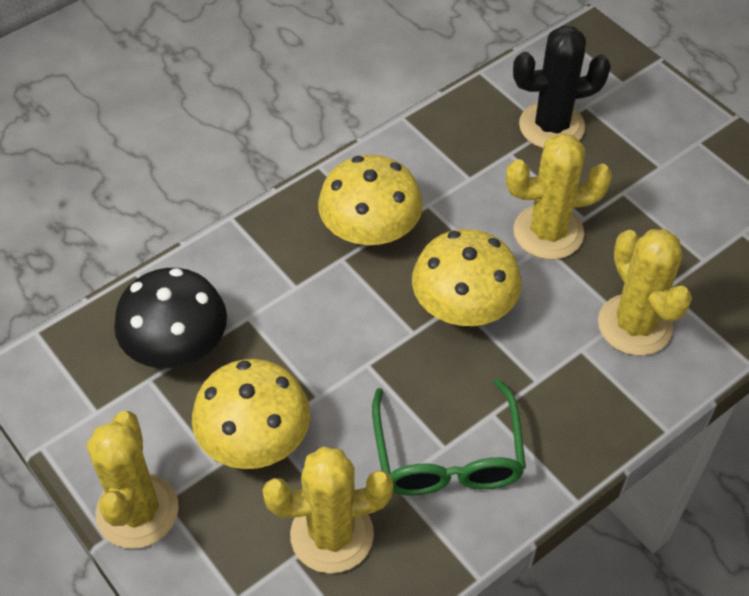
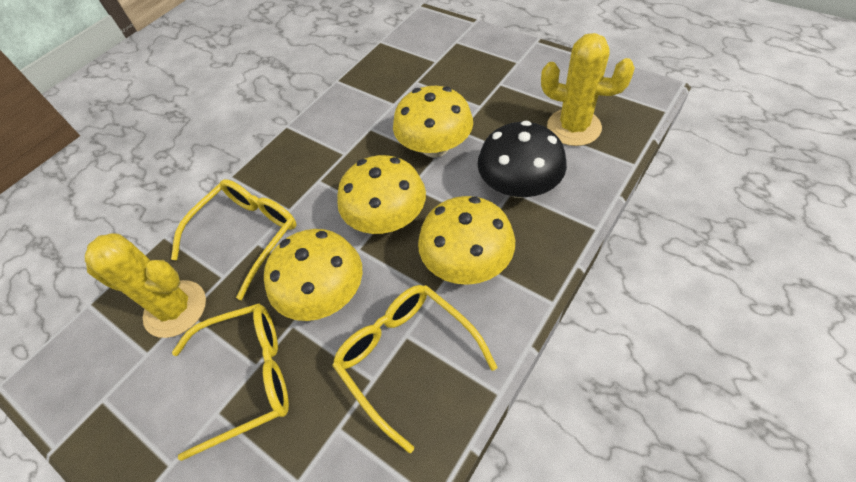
black cactus: 1 -> 0
green glasses: 1 -> 0
yellow cactus: 4 -> 2
yellow glasses: 0 -> 3
yellow mushroom: 3 -> 4

